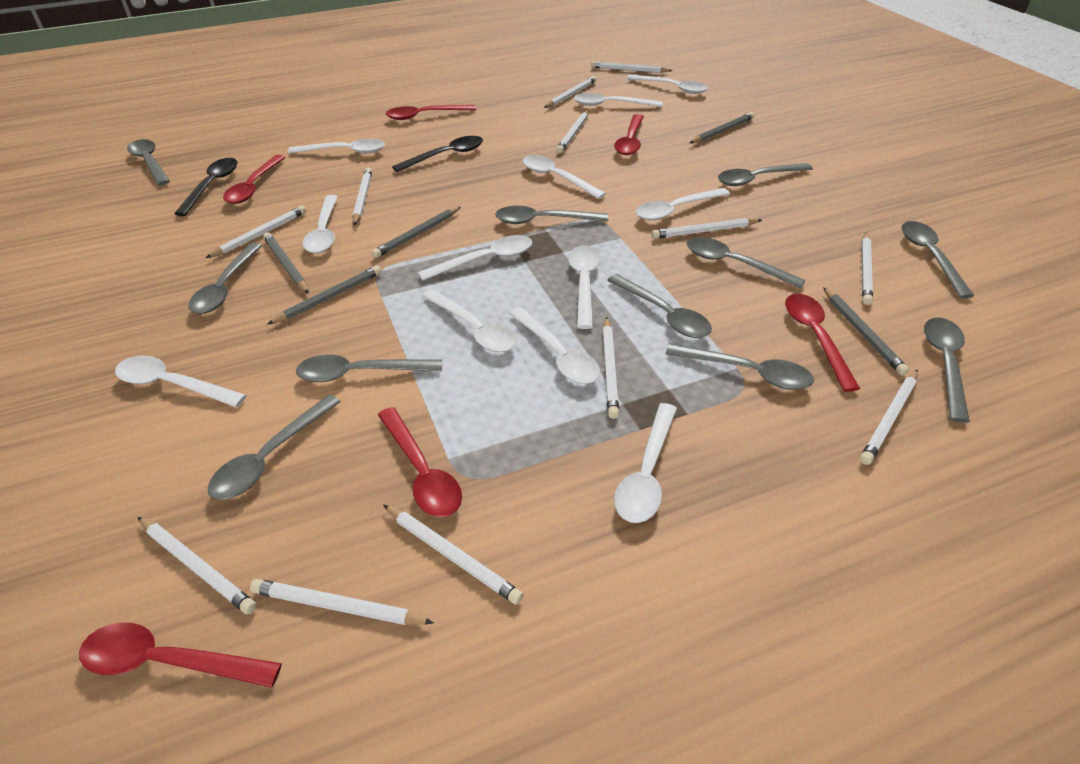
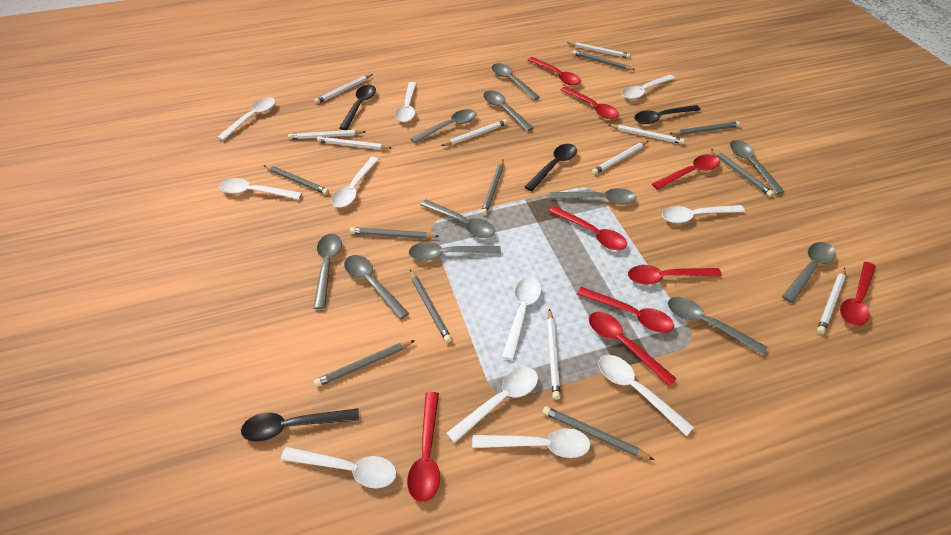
black spoon: 2 -> 4
grey pencil: 5 -> 9
red spoon: 6 -> 9
white pencil: 12 -> 9
white spoon: 12 -> 11

